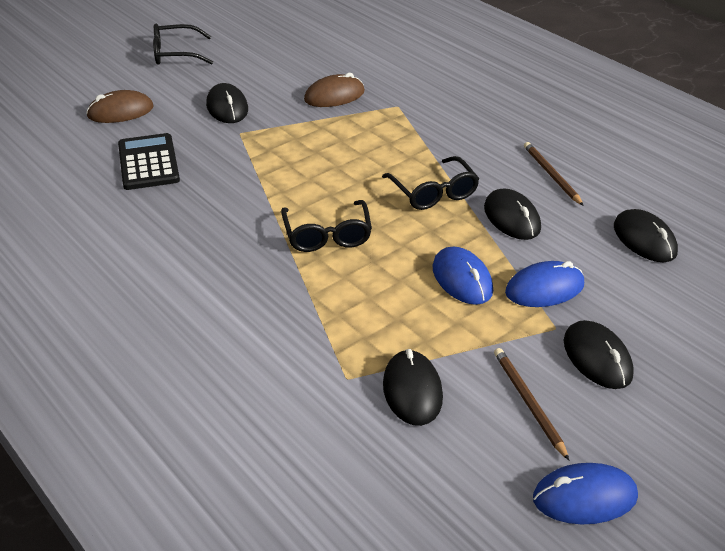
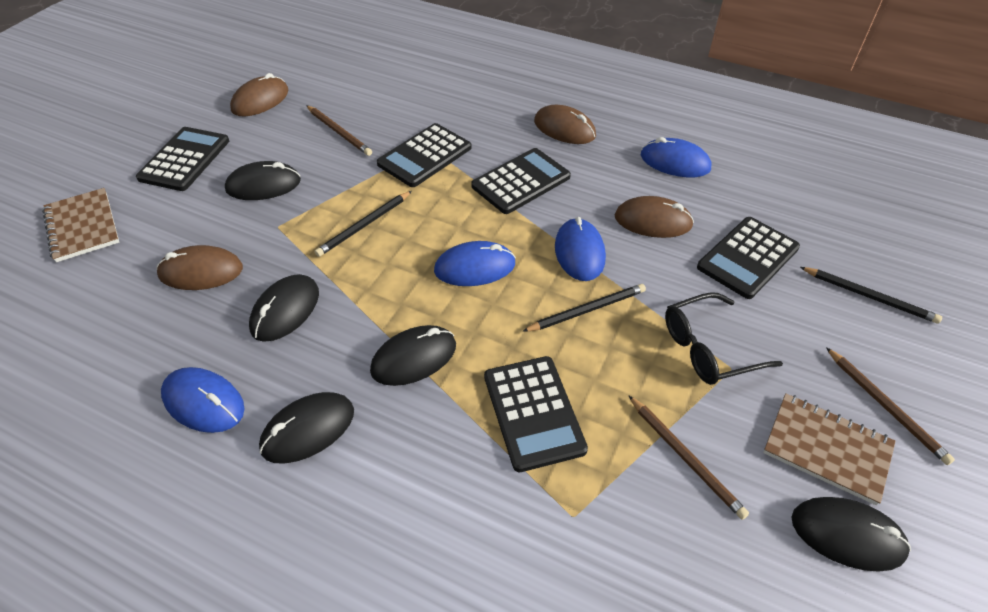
black calculator: 1 -> 5
black glasses: 3 -> 1
black pencil: 0 -> 3
blue mouse: 3 -> 4
brown mouse: 2 -> 4
brown notebook: 0 -> 2
brown pencil: 2 -> 3

